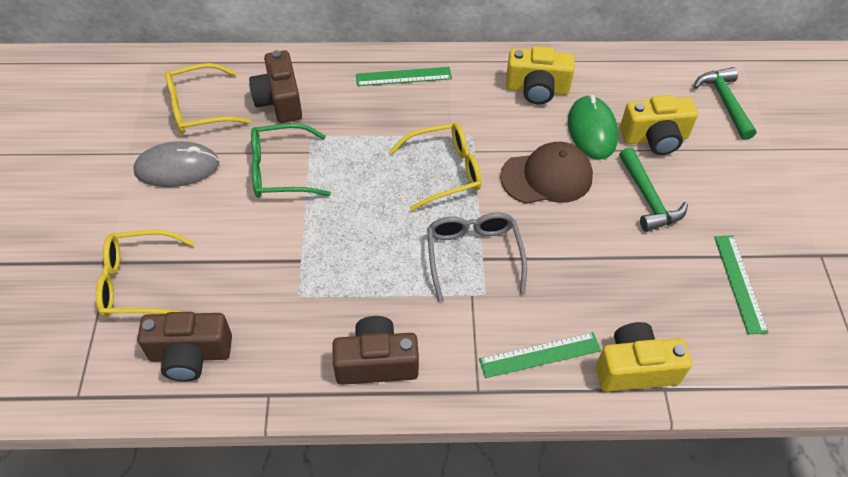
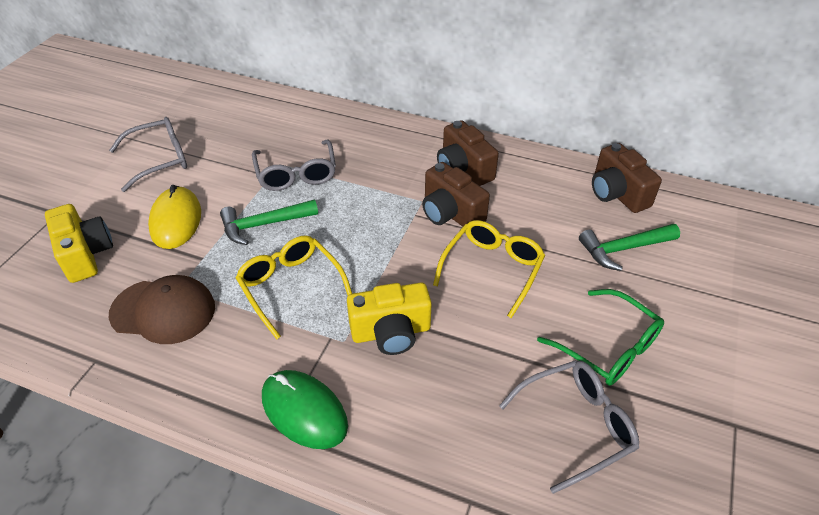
green ruler: 3 -> 0
grey glasses: 1 -> 3
grey mouse: 1 -> 0
yellow camera: 3 -> 2
yellow glasses: 3 -> 2
yellow mouse: 0 -> 1

